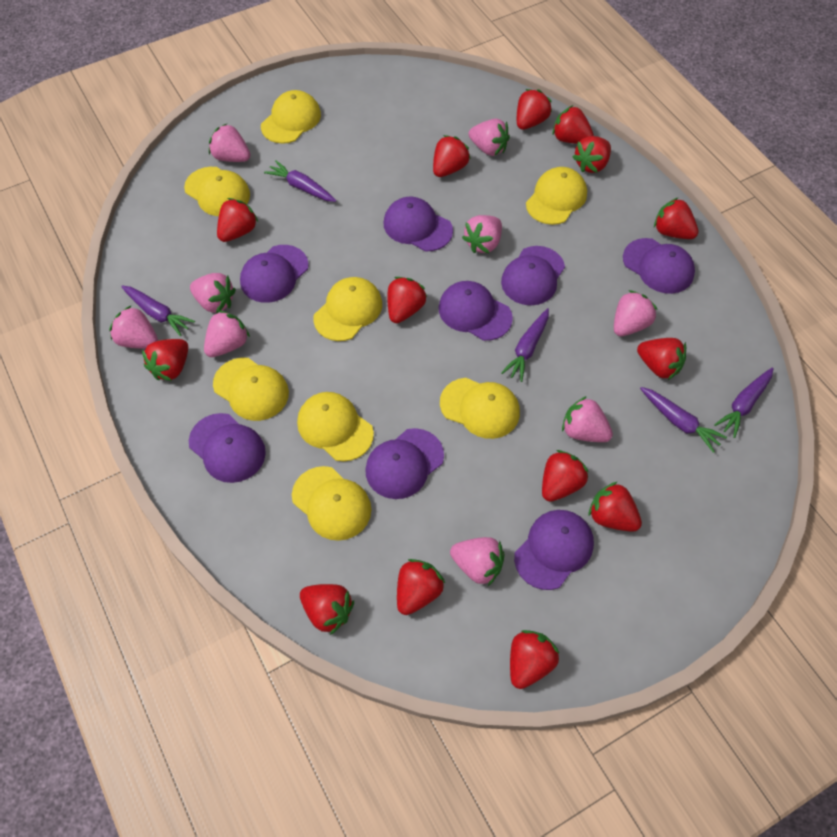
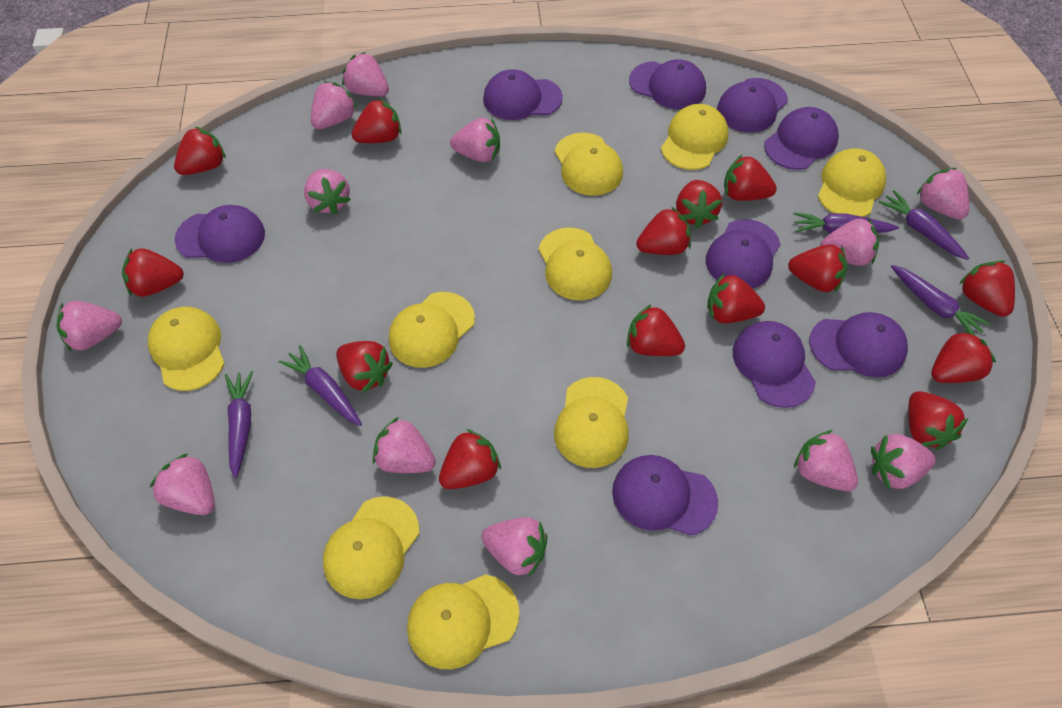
pink strawberry: 9 -> 12
purple cap: 8 -> 9
yellow cap: 8 -> 9

